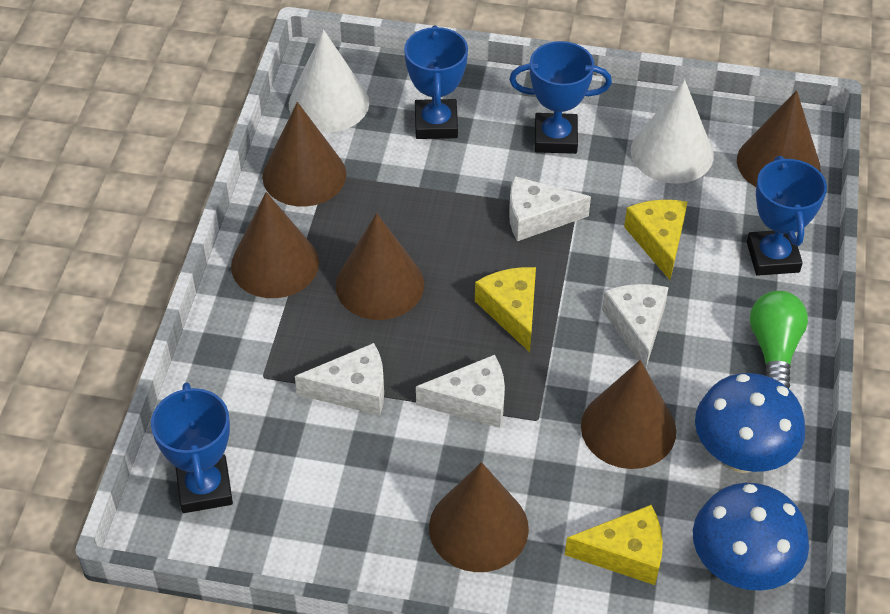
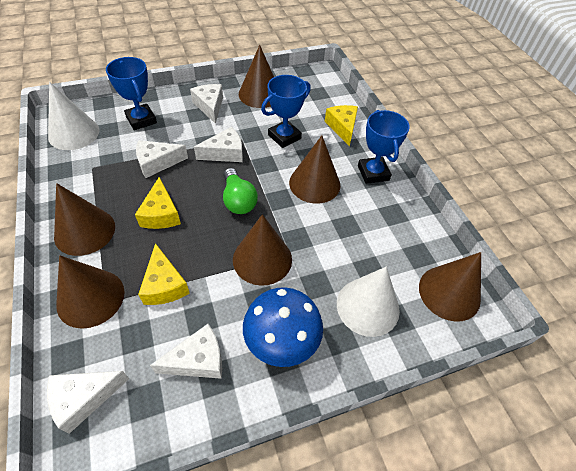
blue mushroom: 2 -> 1
blue trophy: 4 -> 3
white cheese: 4 -> 5

